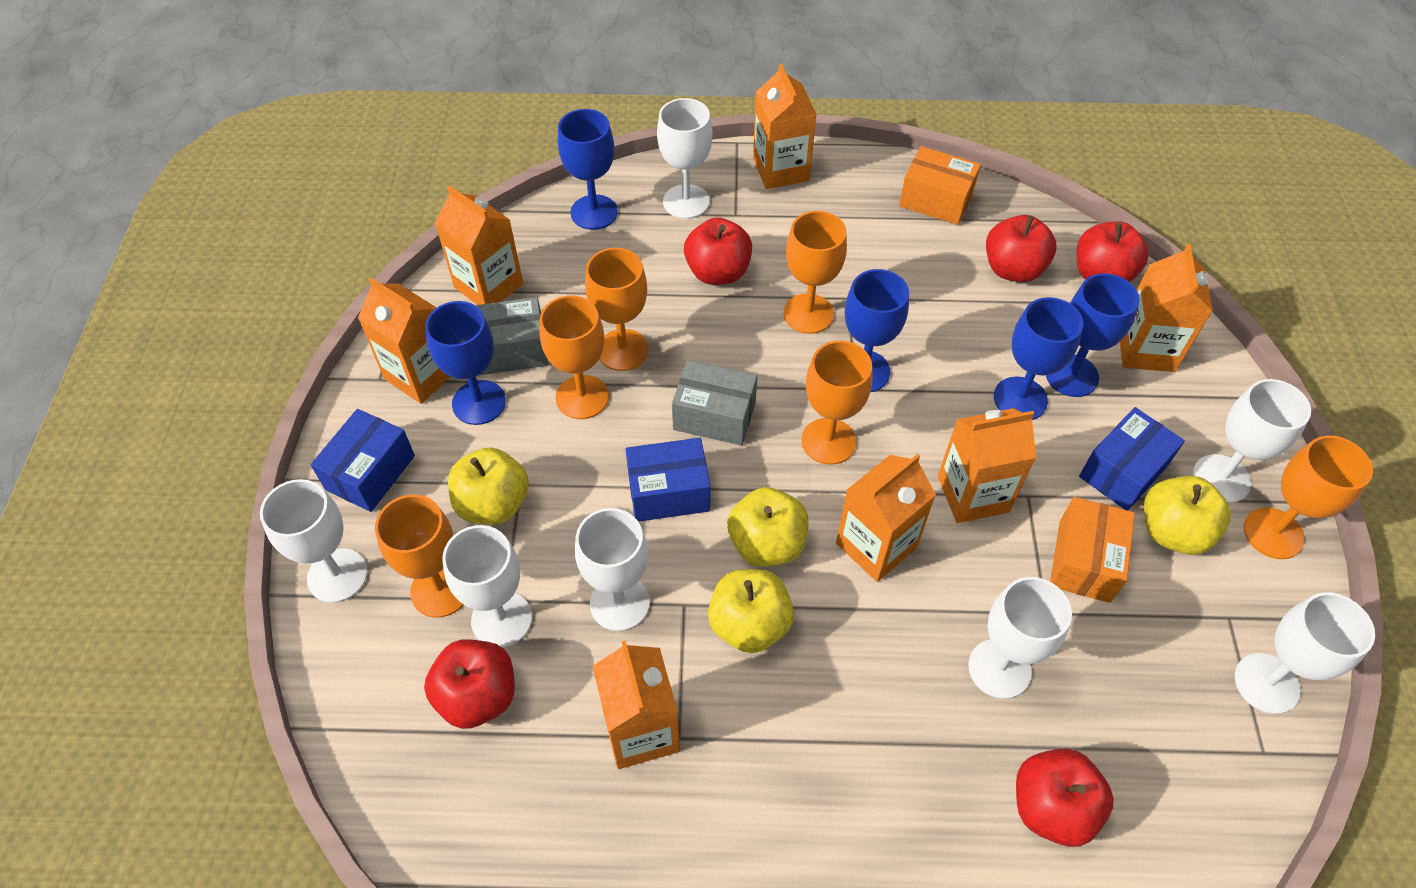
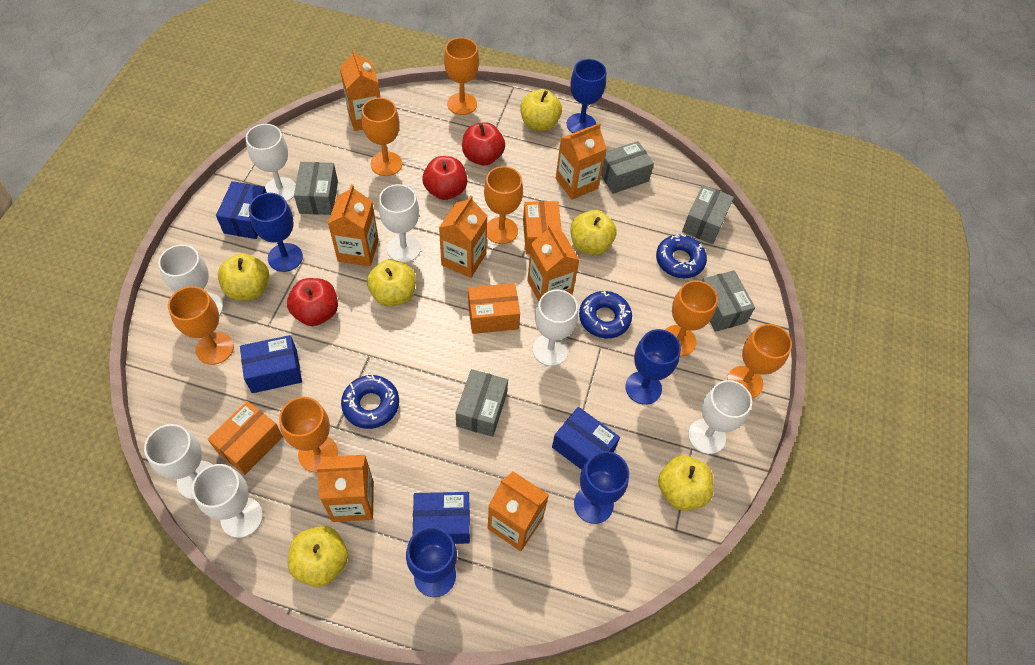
blue box: 3 -> 4
blue donut: 0 -> 3
grey box: 2 -> 5
orange box: 2 -> 3
orange goblet: 6 -> 7
red apple: 5 -> 3
yellow apple: 4 -> 6

